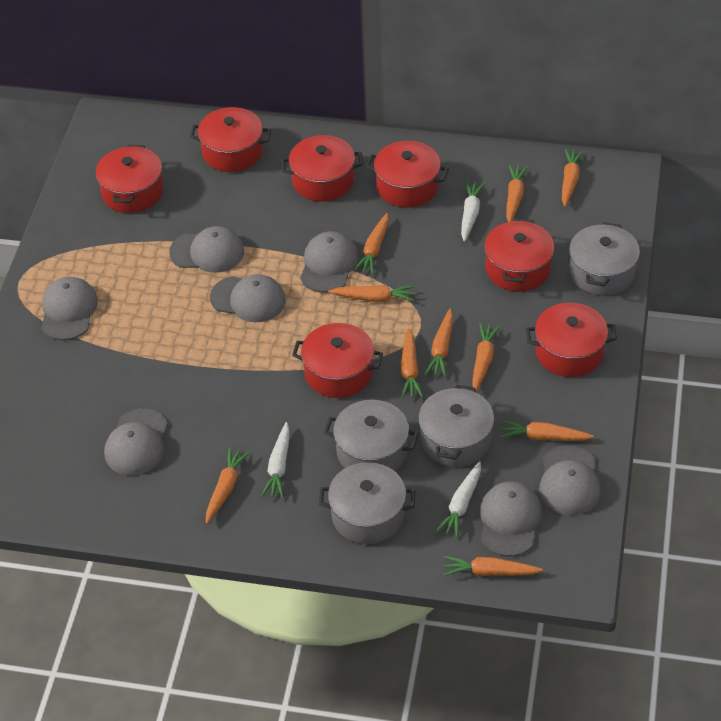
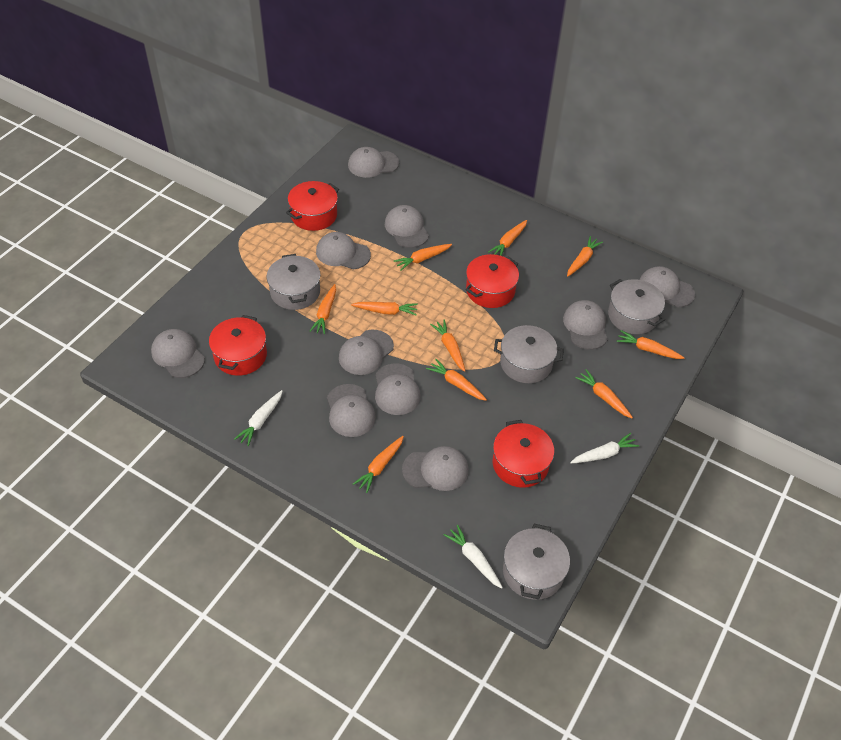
grey cap: 7 -> 10
red pot: 7 -> 4

